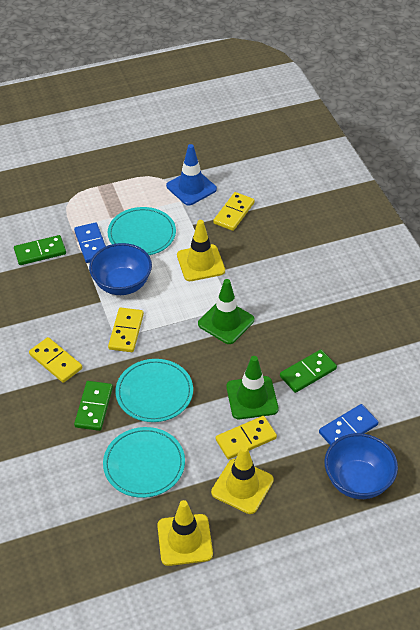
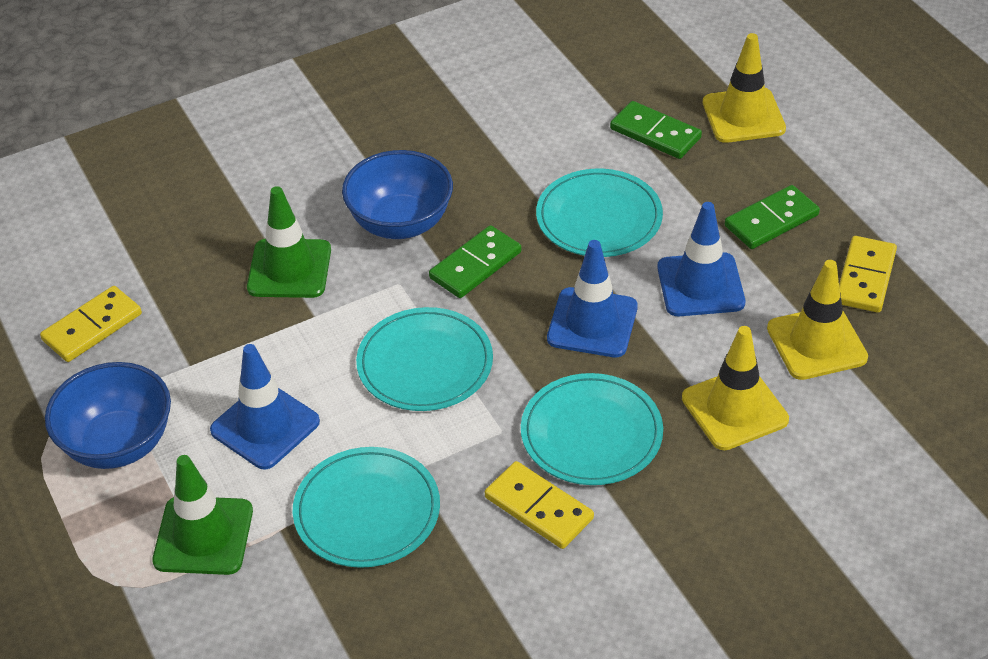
blue domino: 2 -> 0
blue traffic cone: 1 -> 3
turquoise plate: 3 -> 4
yellow domino: 4 -> 3

